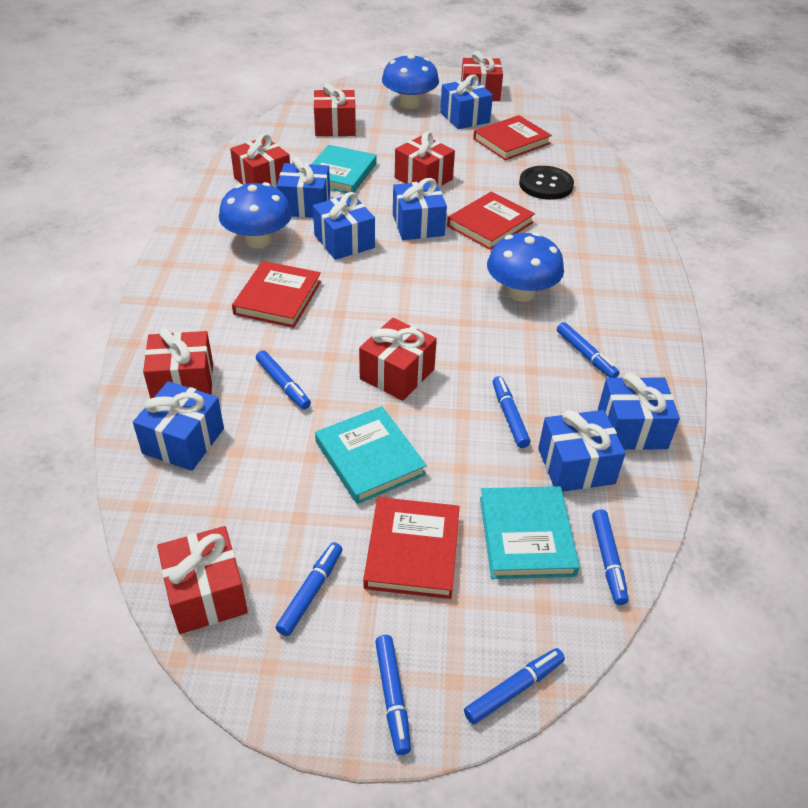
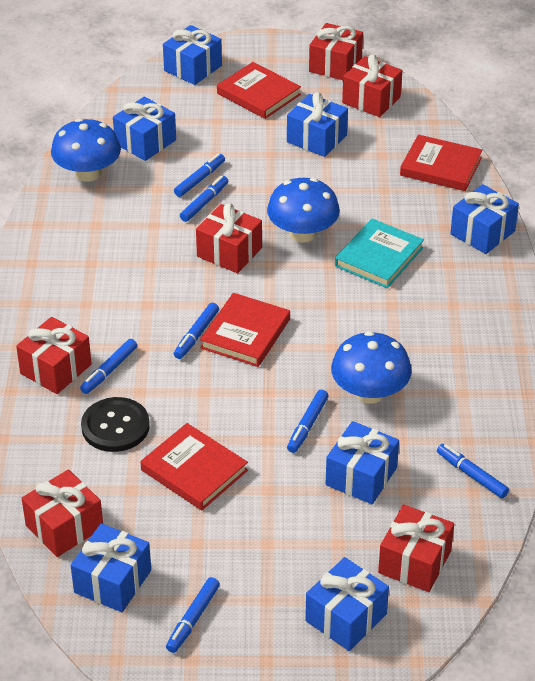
red gift: 7 -> 6
turquoise book: 3 -> 1

